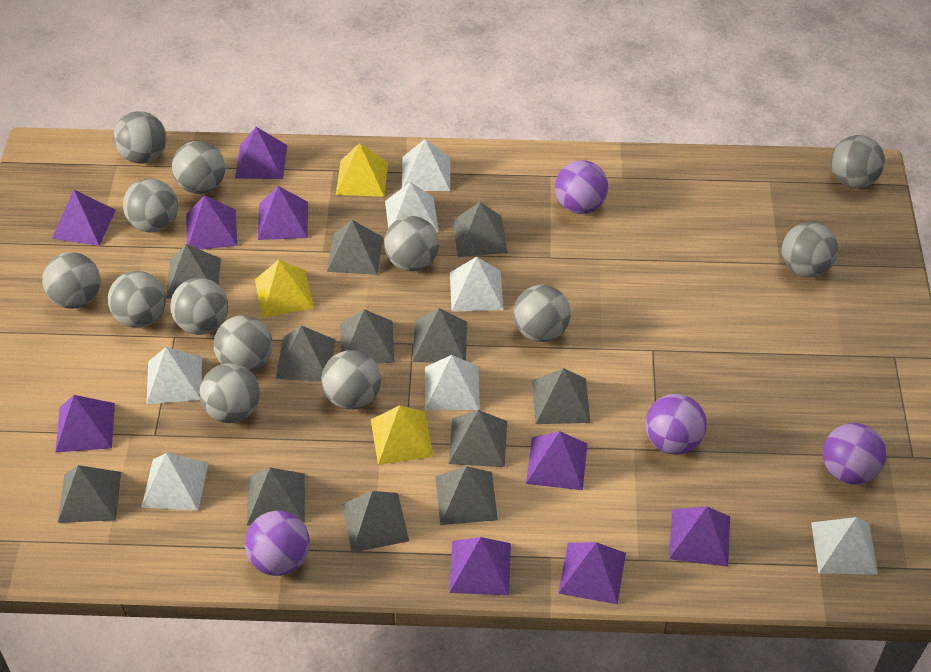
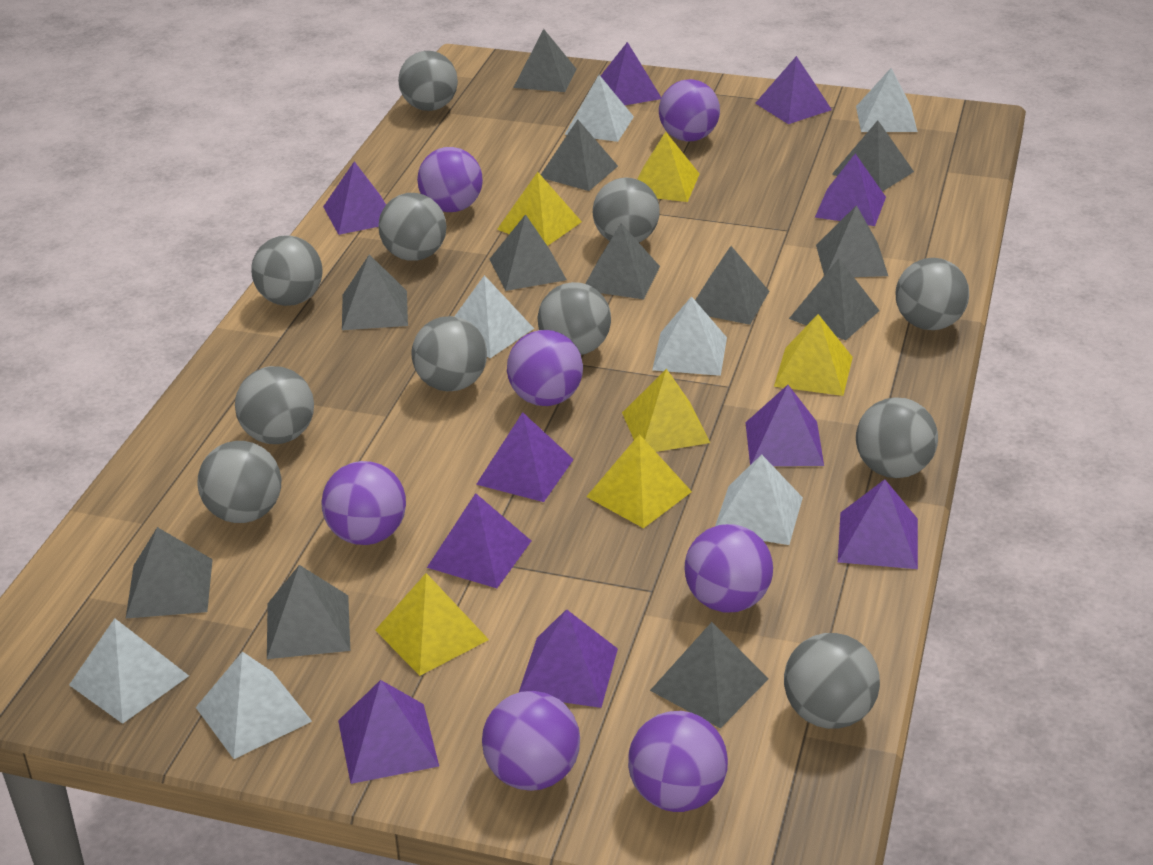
grey ball: 13 -> 11
purple ball: 4 -> 7
purple pyramid: 9 -> 10
yellow pyramid: 3 -> 6

